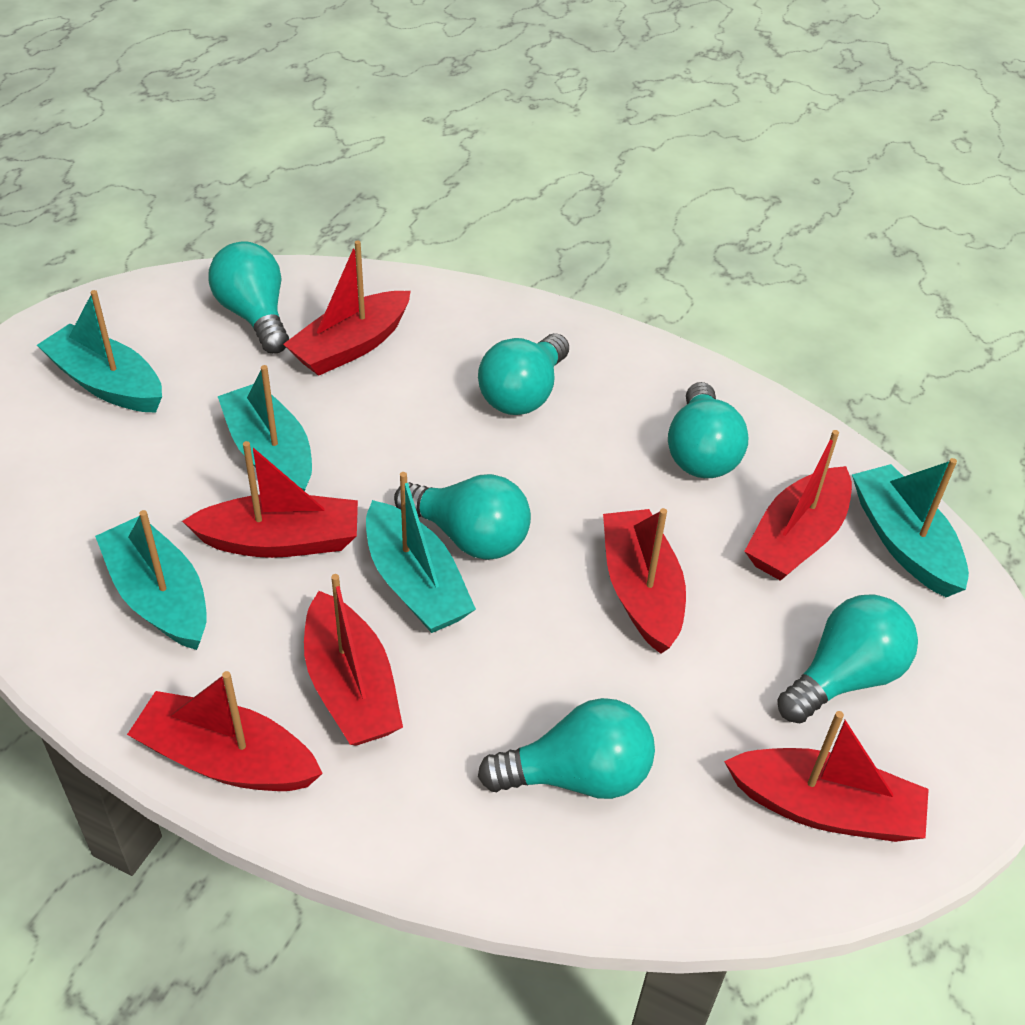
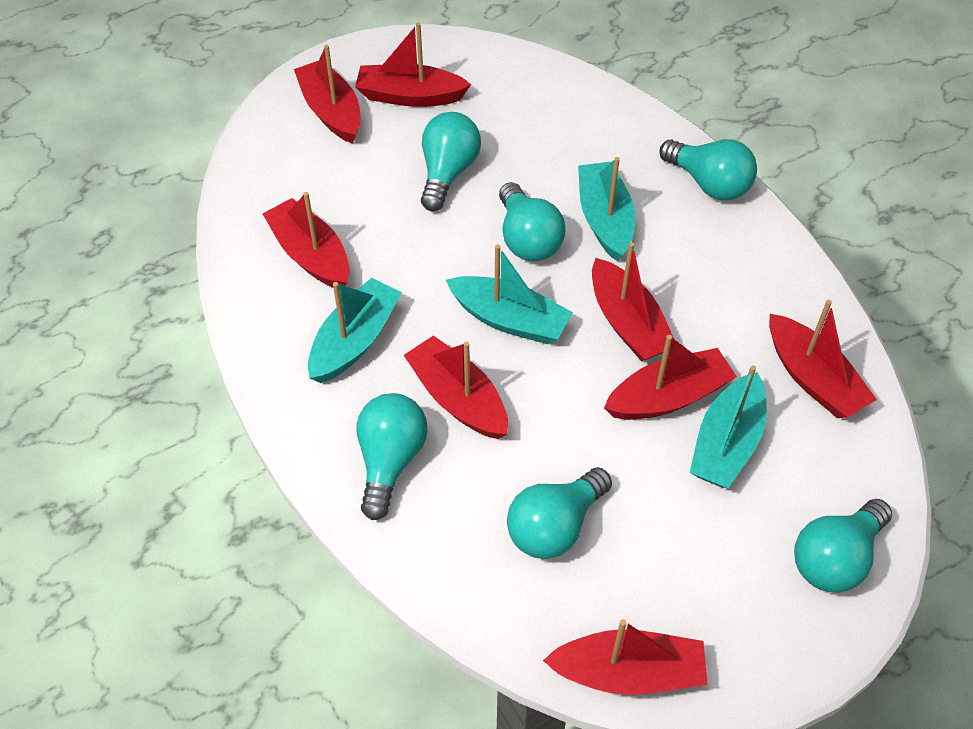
red boat: 7 -> 8
turquoise boat: 5 -> 4

